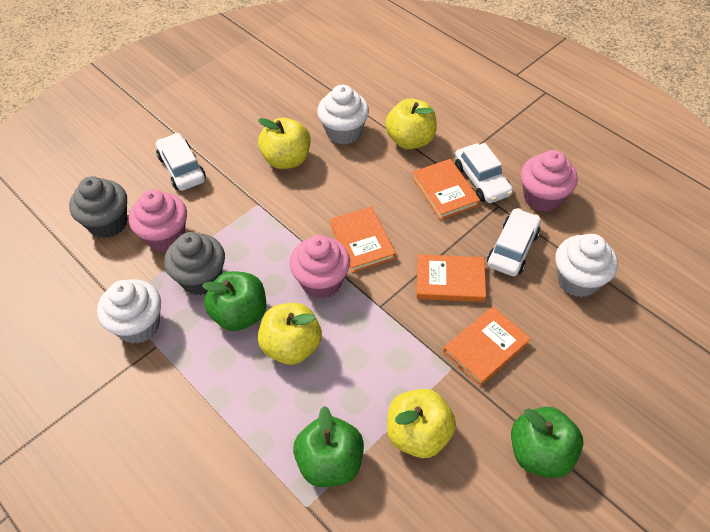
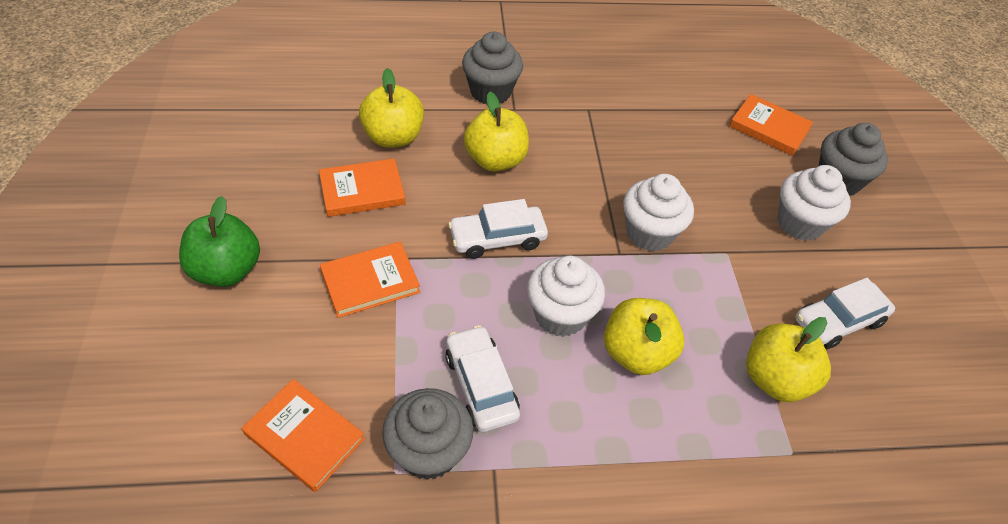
green apple: 3 -> 1
grey cupcake: 2 -> 3
pink cupcake: 3 -> 0

